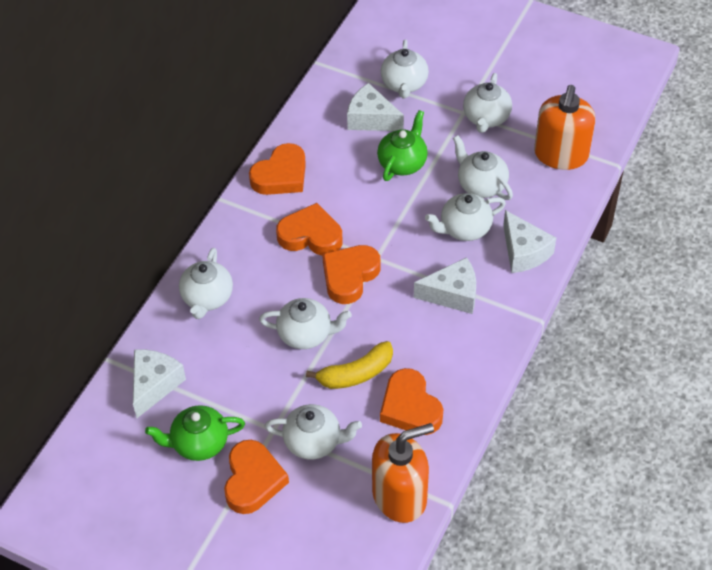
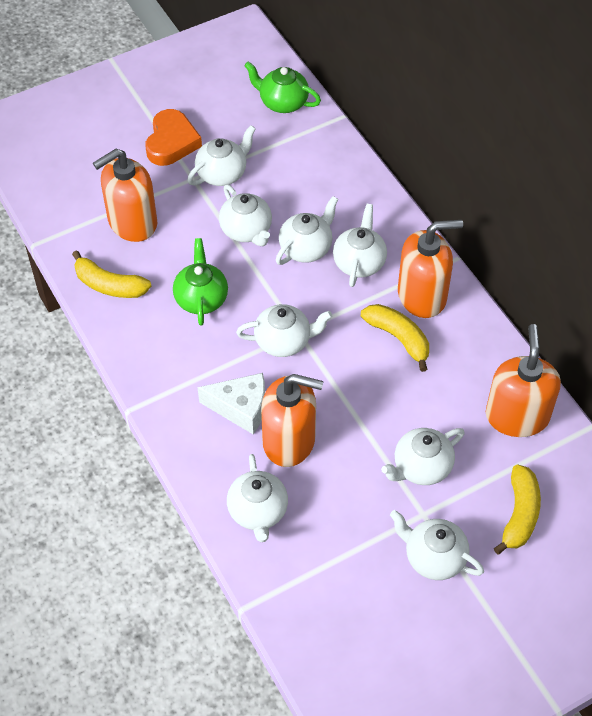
orange heart: 5 -> 1
orange soap dispenser: 2 -> 4
white cheese: 4 -> 1
white teapot: 7 -> 8
yellow banana: 1 -> 3

